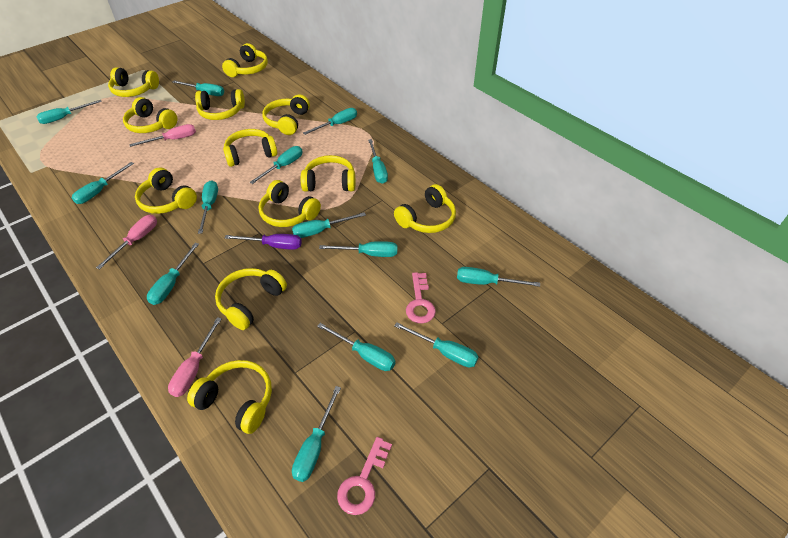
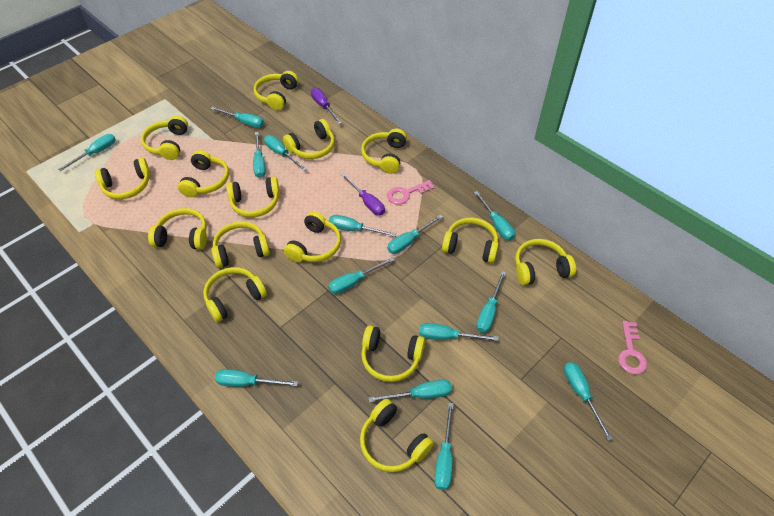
pink screwdriver: 3 -> 0
purple screwdriver: 1 -> 2
yellow headphones: 12 -> 15

